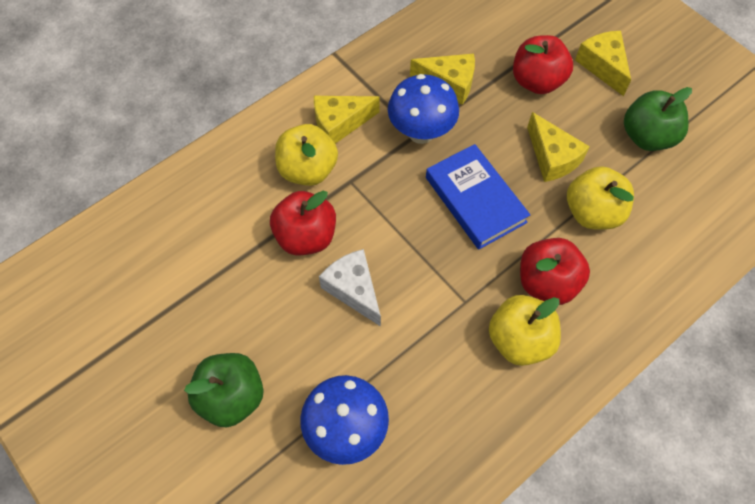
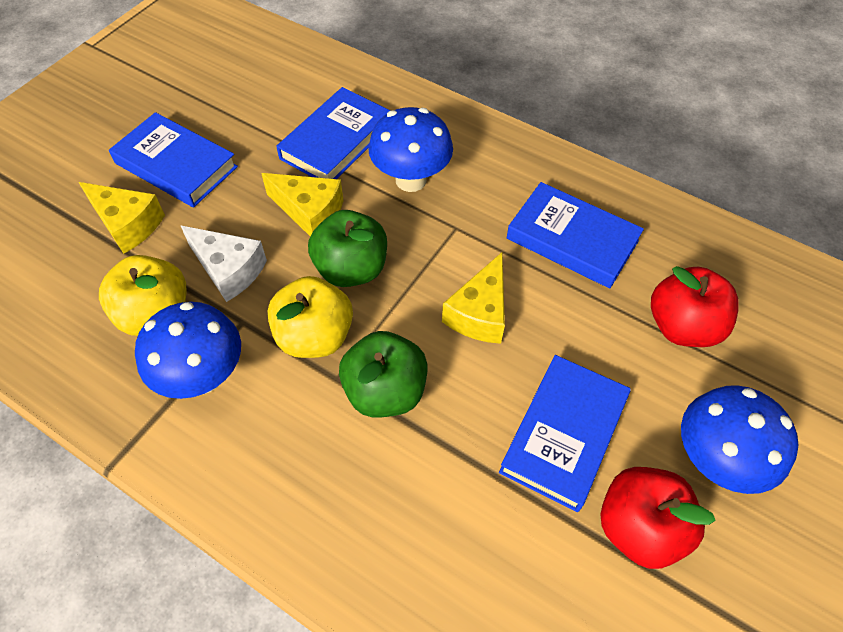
blue book: 1 -> 4
blue mushroom: 2 -> 3
red apple: 3 -> 2
yellow apple: 3 -> 2
yellow cheese: 4 -> 3

